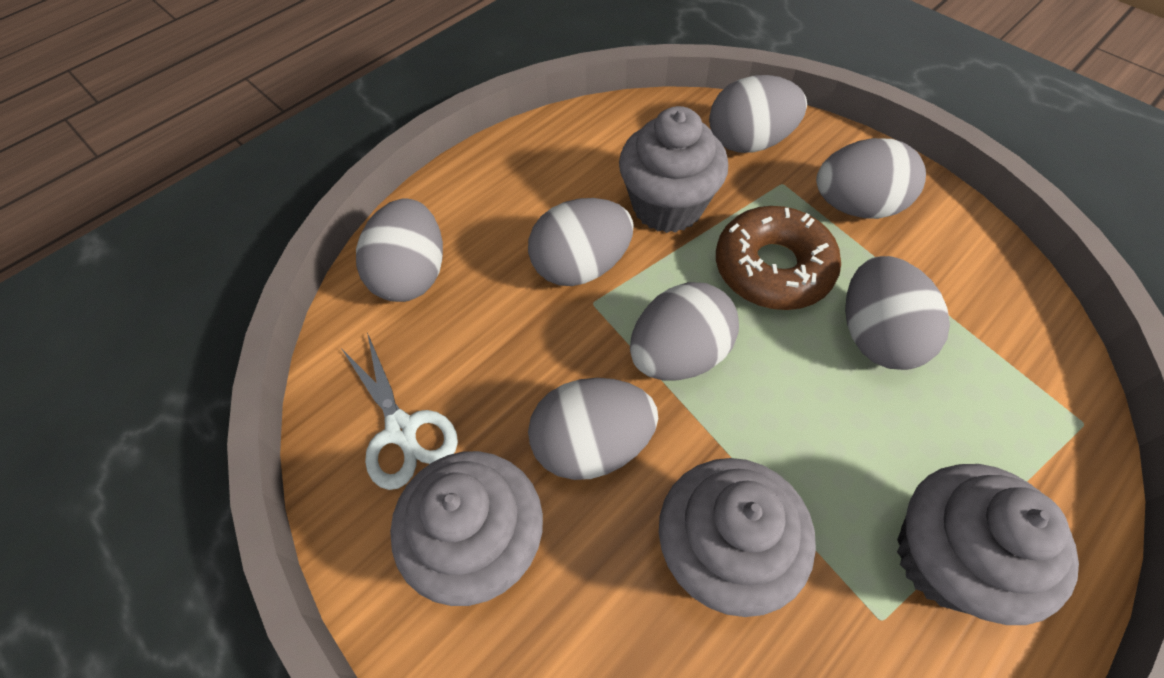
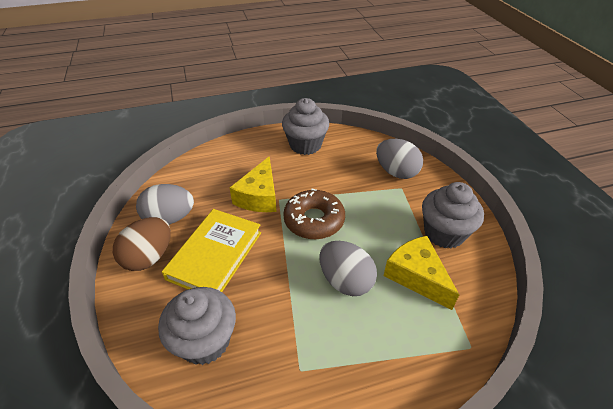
brown egg: 0 -> 1
grey cupcake: 4 -> 3
grey egg: 7 -> 3
white scissors: 1 -> 0
yellow book: 0 -> 1
yellow cheese: 0 -> 2

